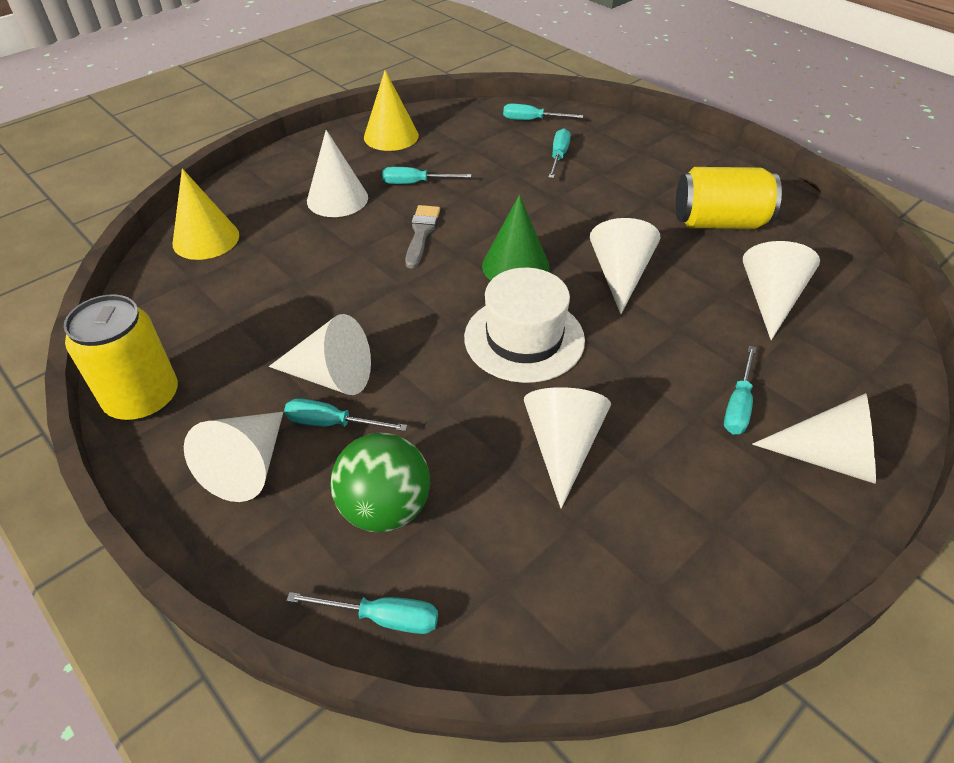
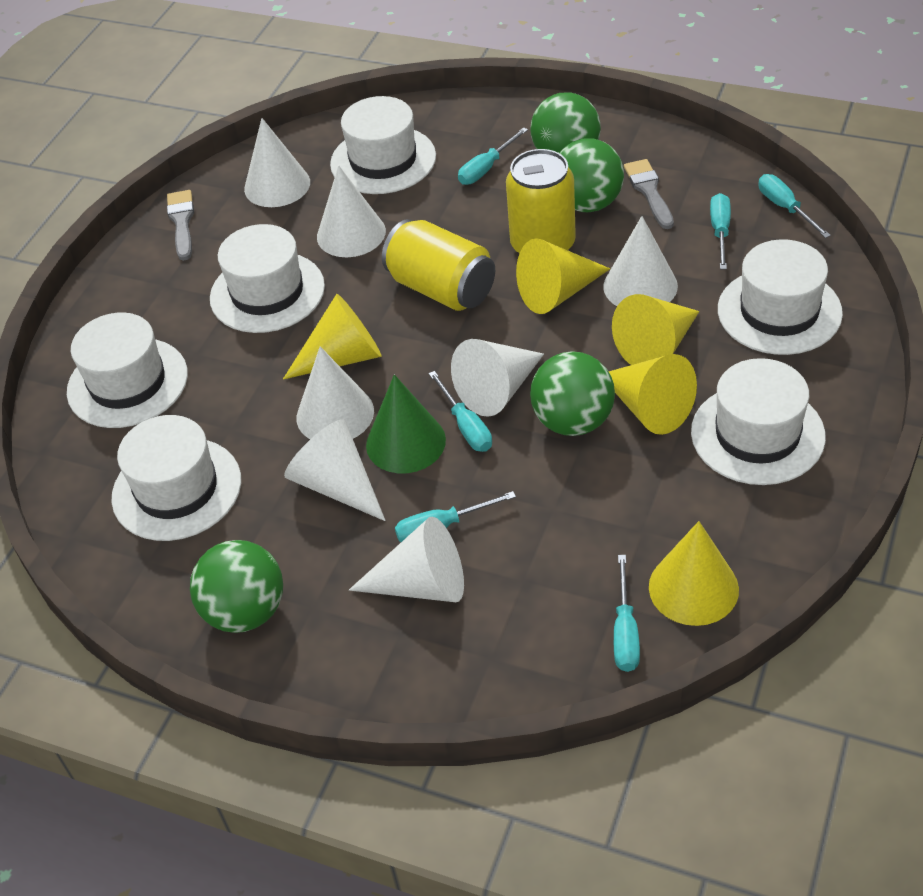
green ball: 1 -> 4
grey brush: 1 -> 2
white hat: 1 -> 6
yellow cone: 2 -> 5

